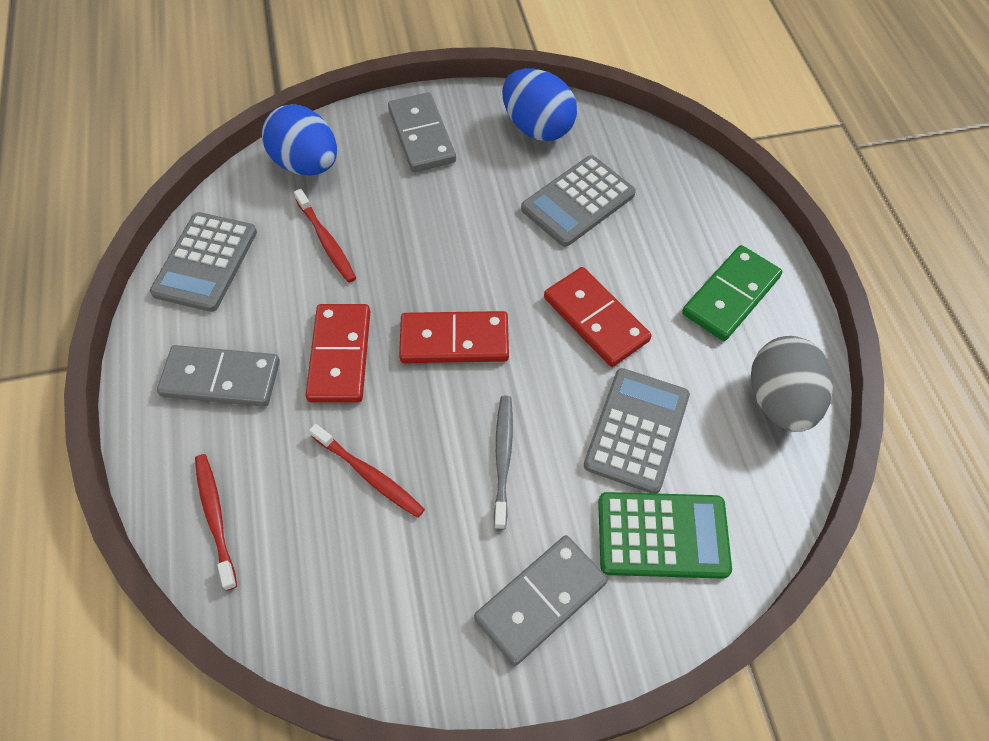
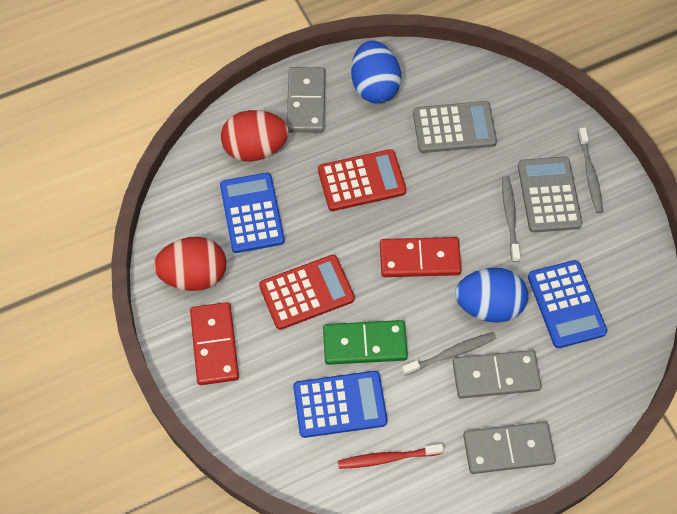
blue calculator: 0 -> 3
green calculator: 1 -> 0
grey calculator: 3 -> 2
grey egg: 1 -> 0
grey toothbrush: 1 -> 3
red calculator: 0 -> 2
red domino: 3 -> 2
red egg: 0 -> 2
red toothbrush: 3 -> 1

